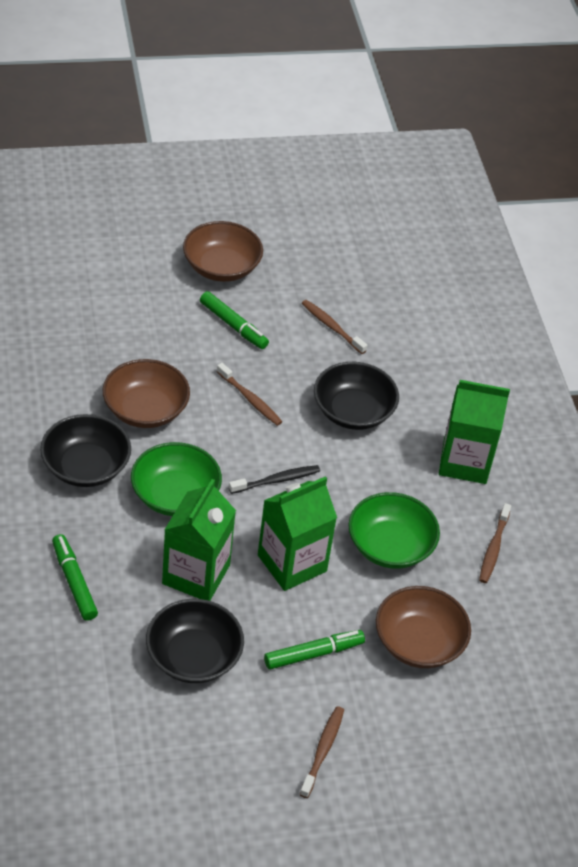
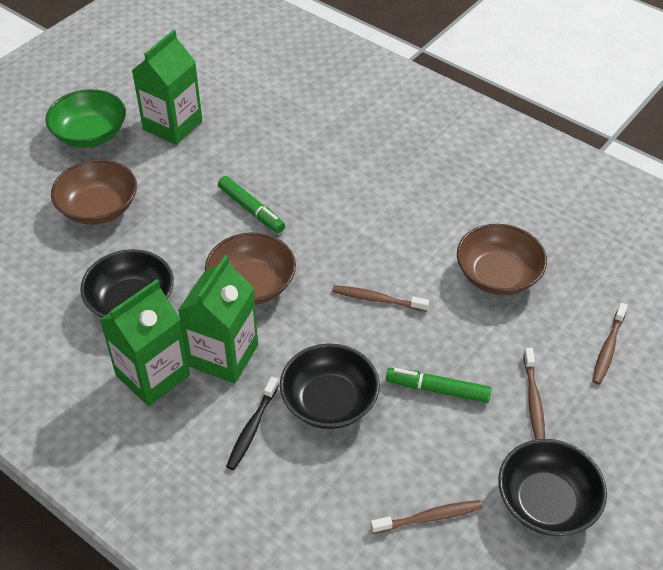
green bowl: 2 -> 1
green marker: 3 -> 2

